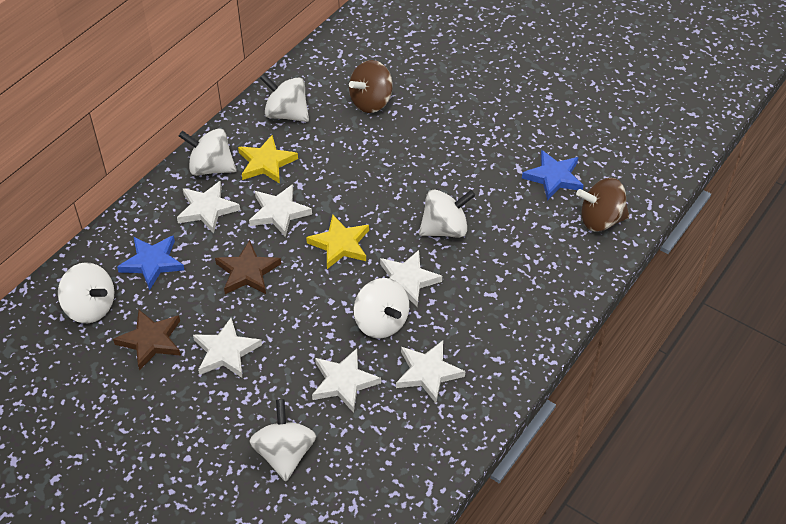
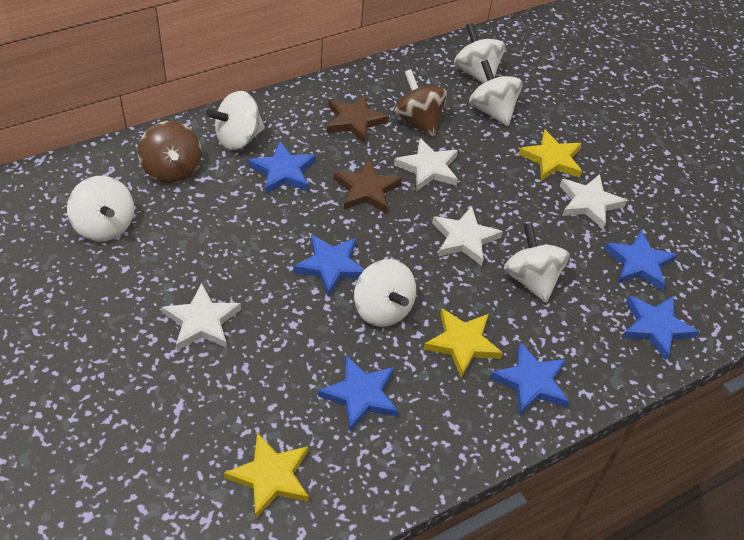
blue star: 2 -> 6
white star: 6 -> 4
yellow star: 2 -> 3

